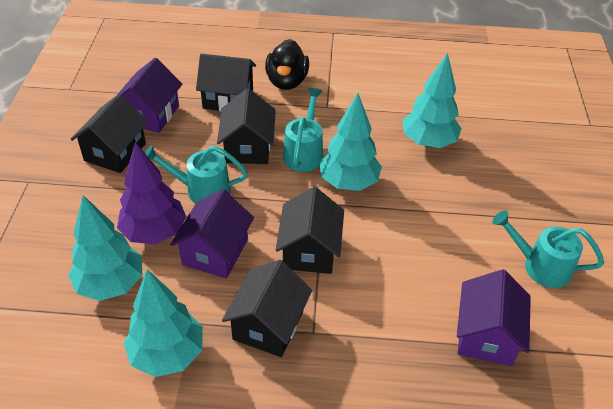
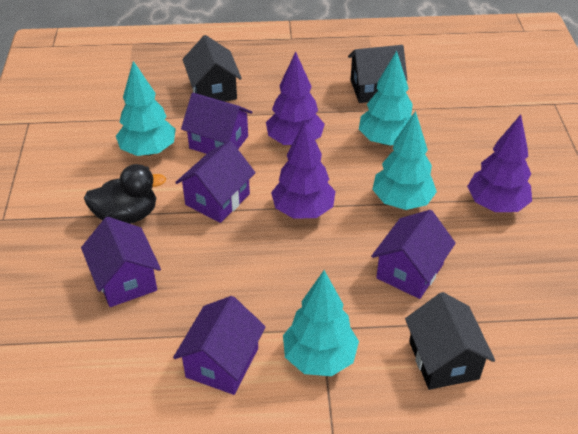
black house: 5 -> 3
purple house: 3 -> 5
purple tree: 1 -> 3
turquoise watering can: 3 -> 0

